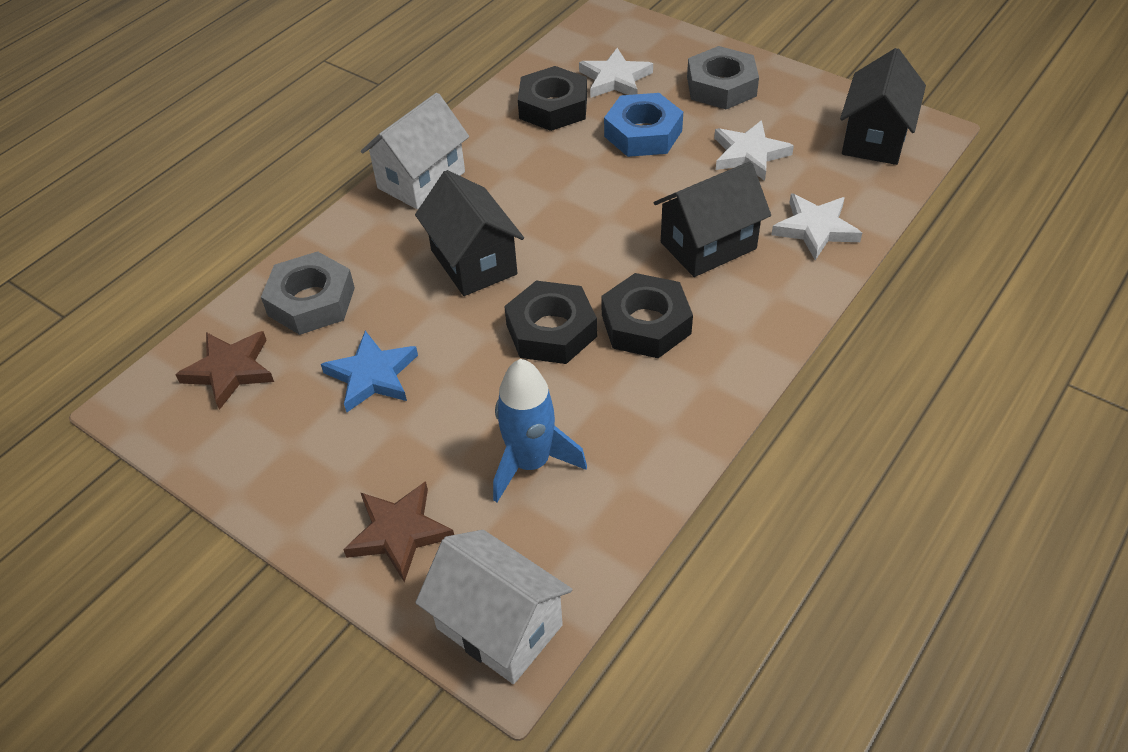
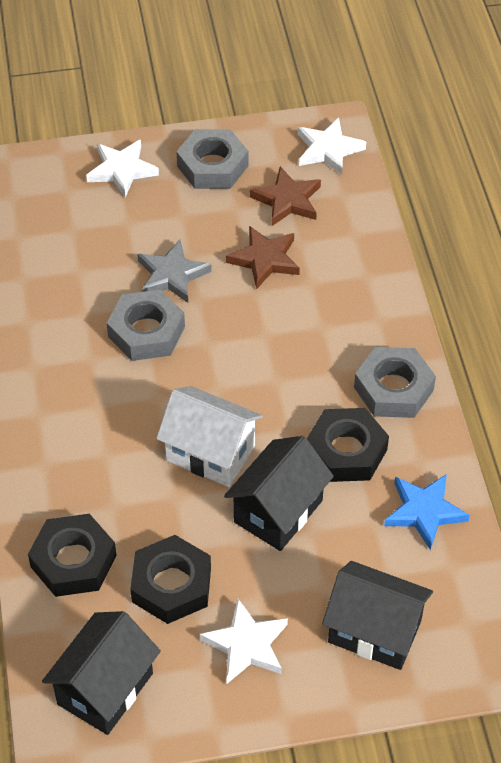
blue nut: 1 -> 0
blue rocket: 1 -> 0
grey nut: 2 -> 3
grey star: 0 -> 1
white house: 2 -> 1

